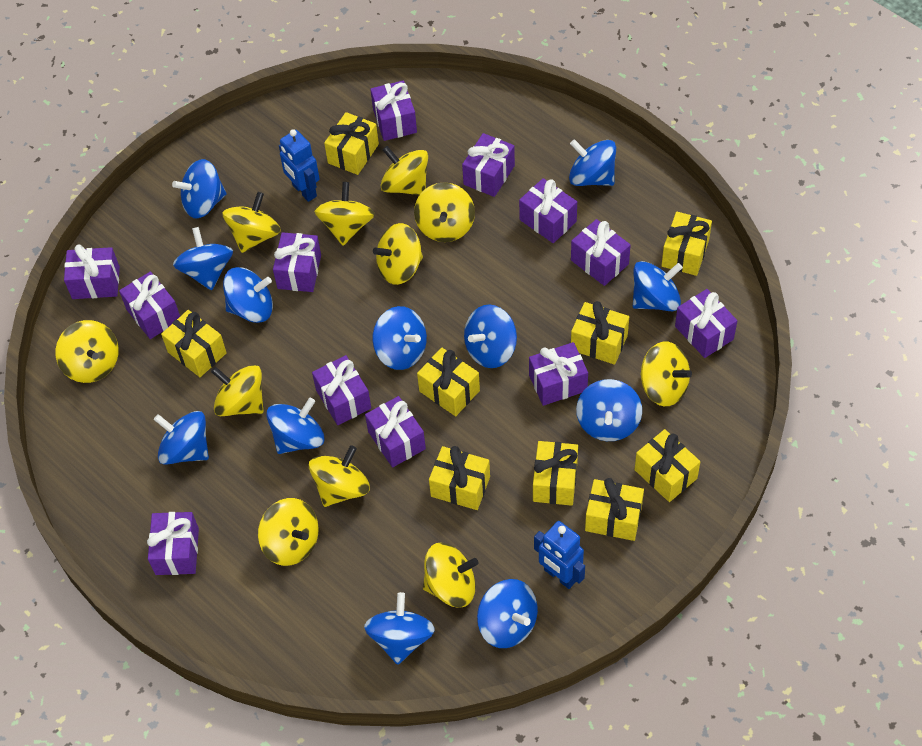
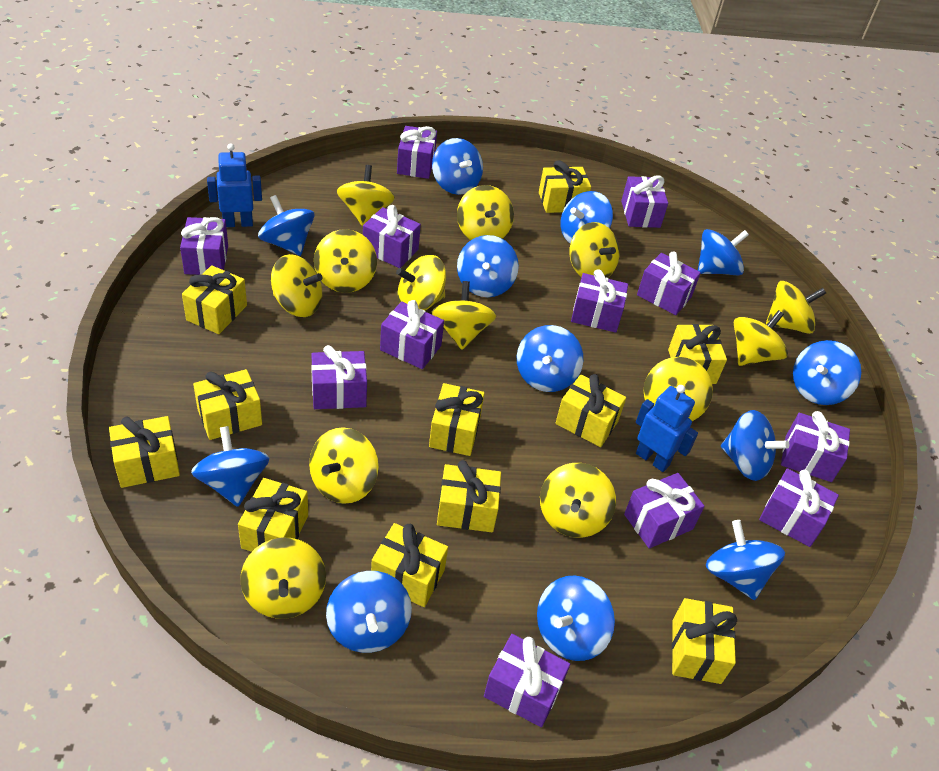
yellow gift: 9 -> 11
yellow spinning top: 11 -> 13

